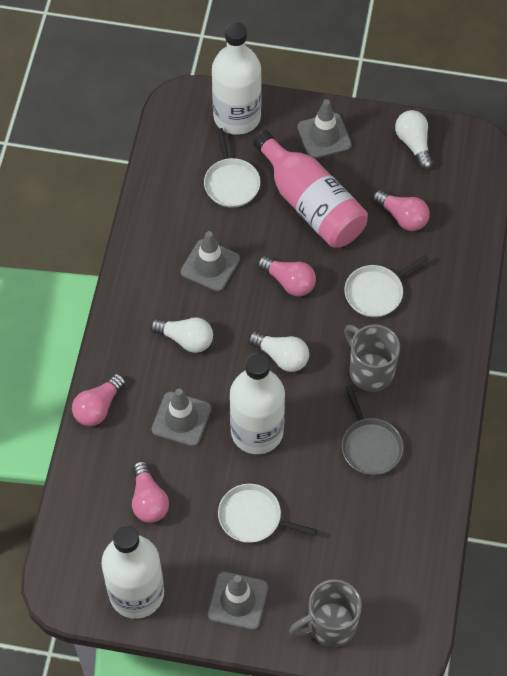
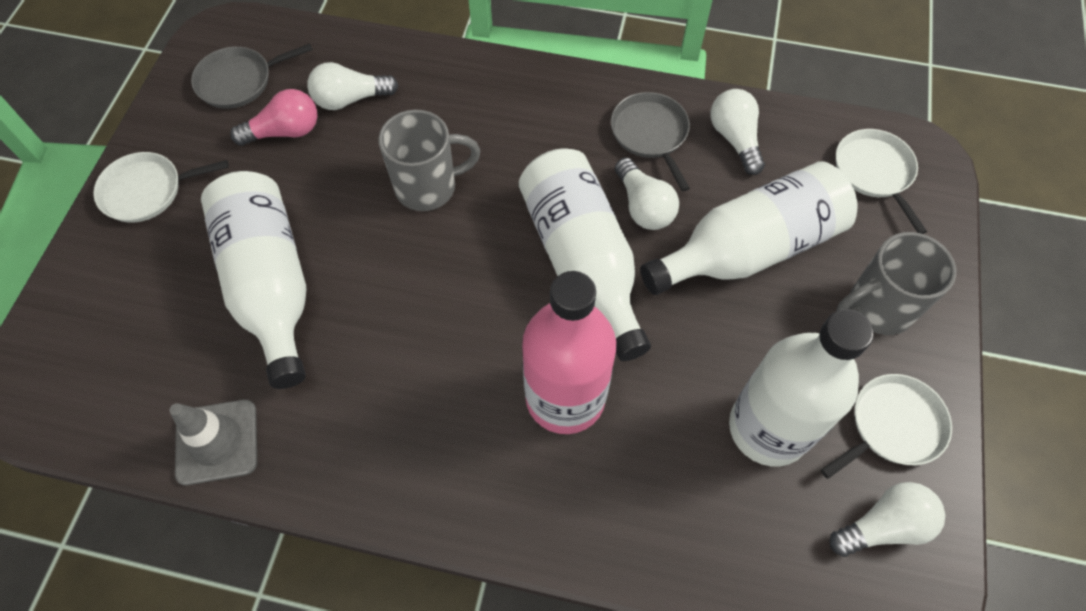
grey pan: 1 -> 2
grey traffic cone: 4 -> 1
pink light bulb: 4 -> 1
white bottle: 3 -> 4
white light bulb: 3 -> 4

